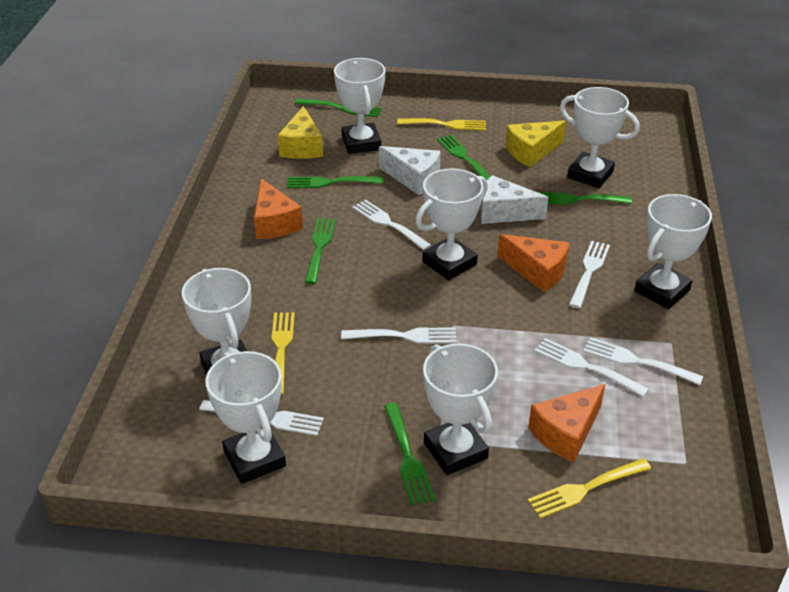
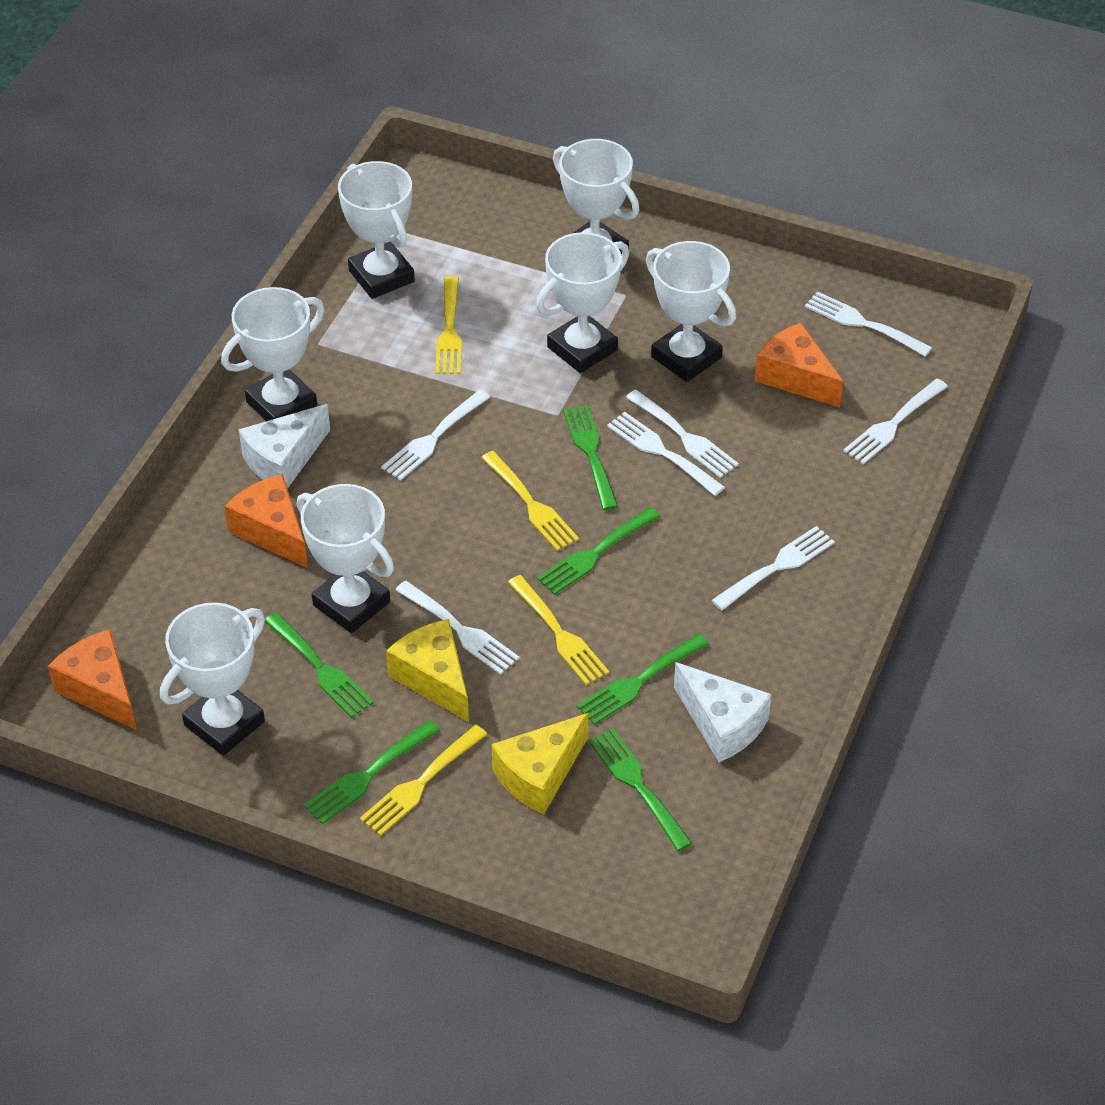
white fork: 6 -> 7
yellow fork: 3 -> 4

